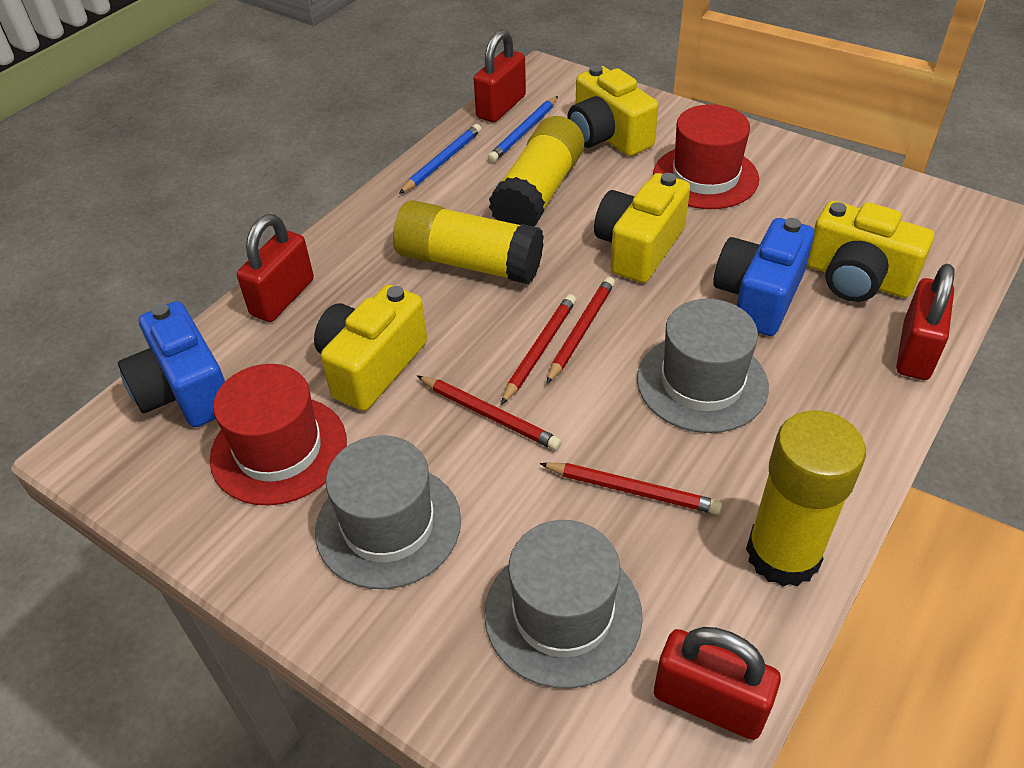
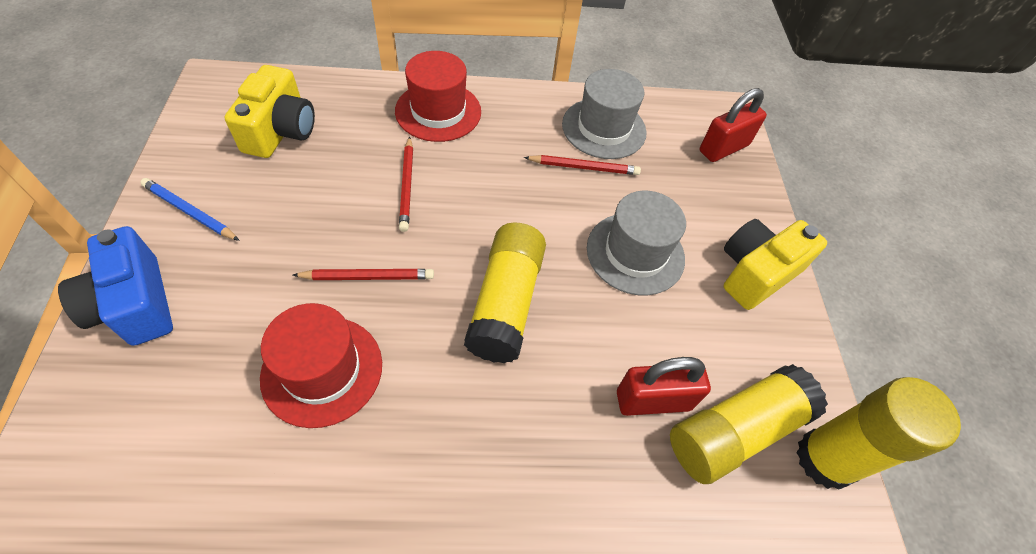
blue camera: 2 -> 1
blue pencil: 2 -> 1
grey hat: 3 -> 2
red padlock: 4 -> 2
red pencil: 4 -> 3
yellow camera: 4 -> 2

